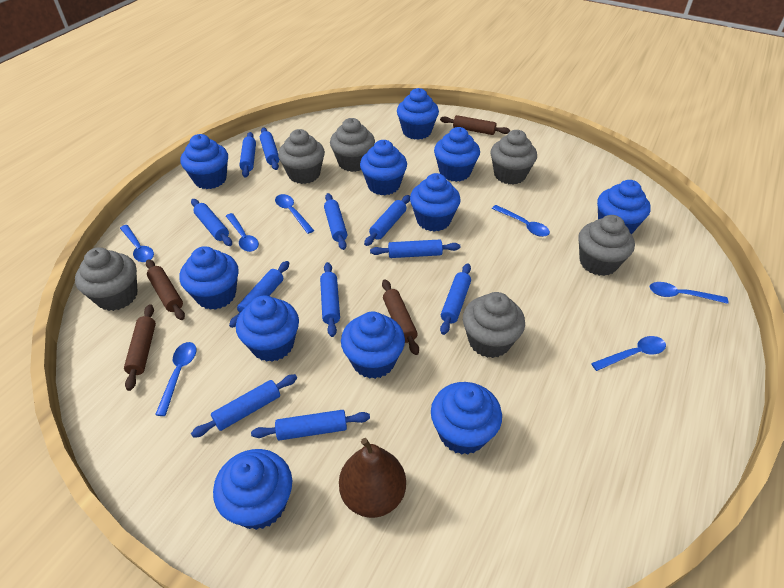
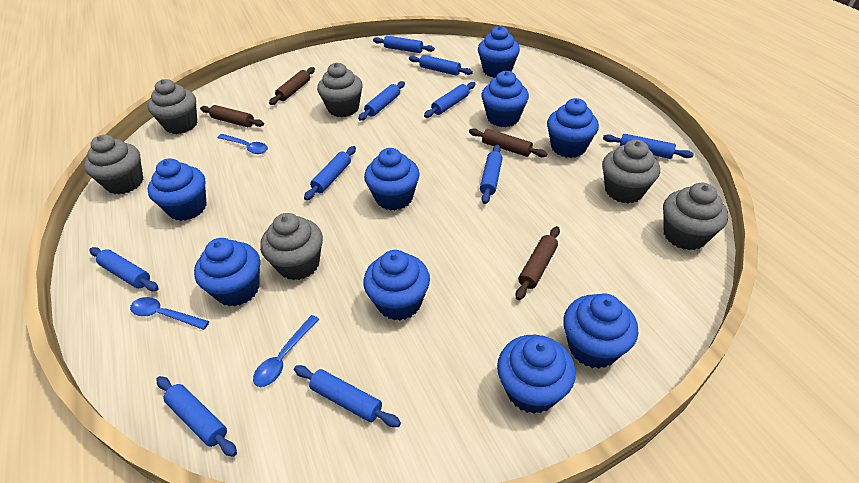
blue cupcake: 11 -> 9
blue rolling pin: 11 -> 10
blue spoon: 7 -> 3
brown pear: 1 -> 0

